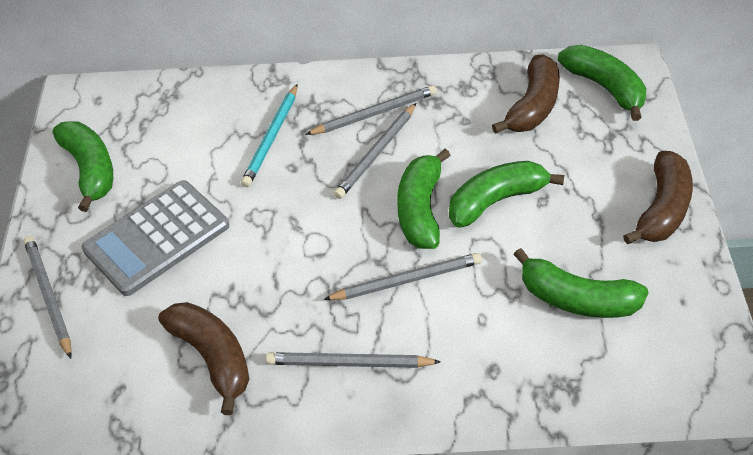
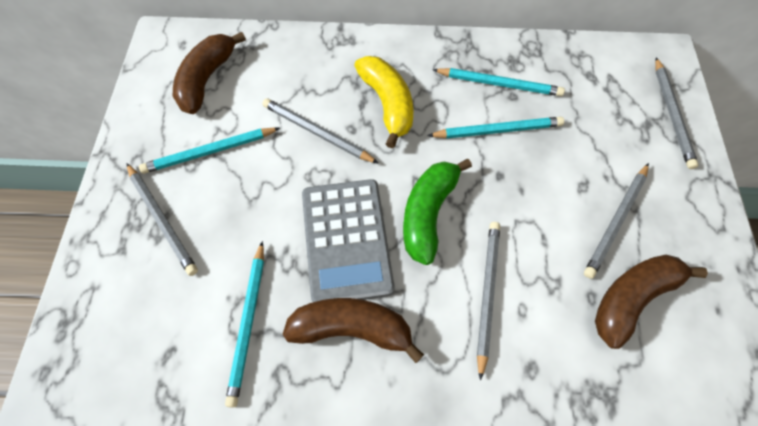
green banana: 5 -> 1
turquoise pencil: 1 -> 4
yellow banana: 0 -> 1

